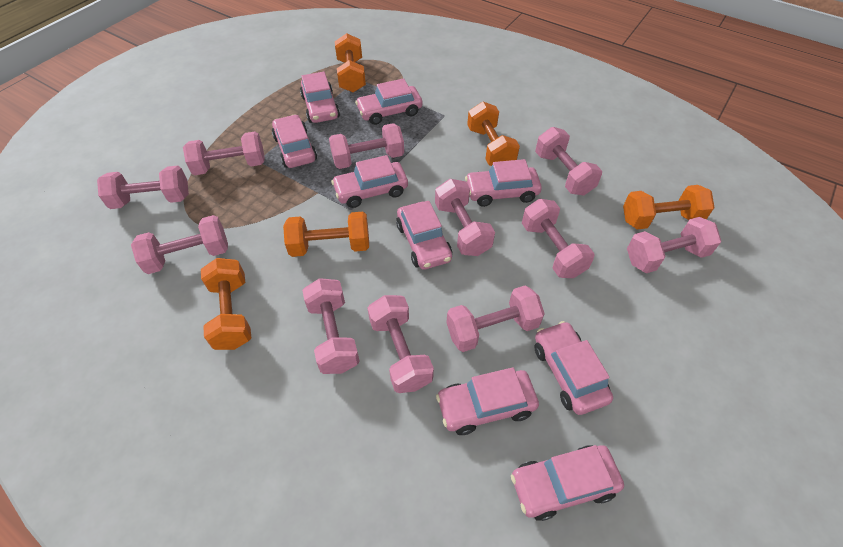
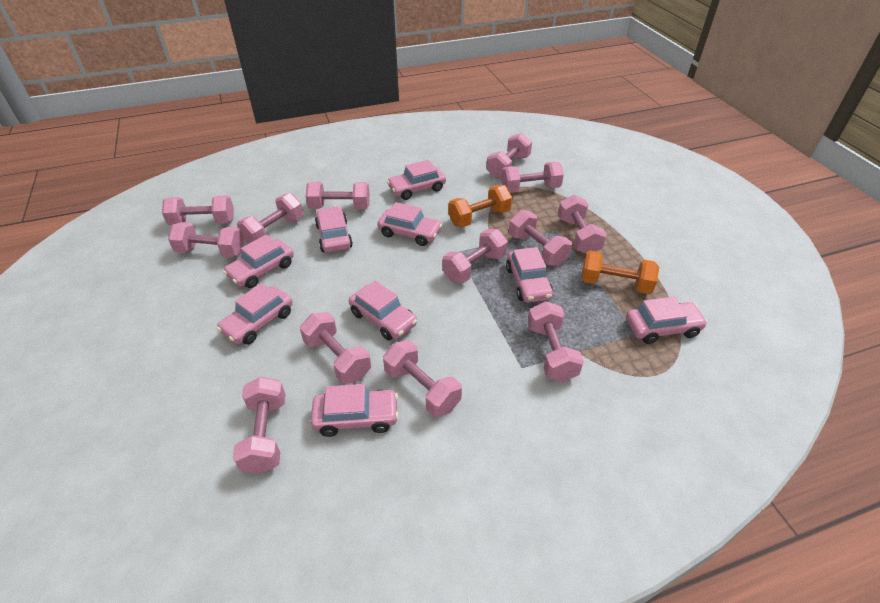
orange dumbbell: 5 -> 2
pink dumbbell: 11 -> 13

